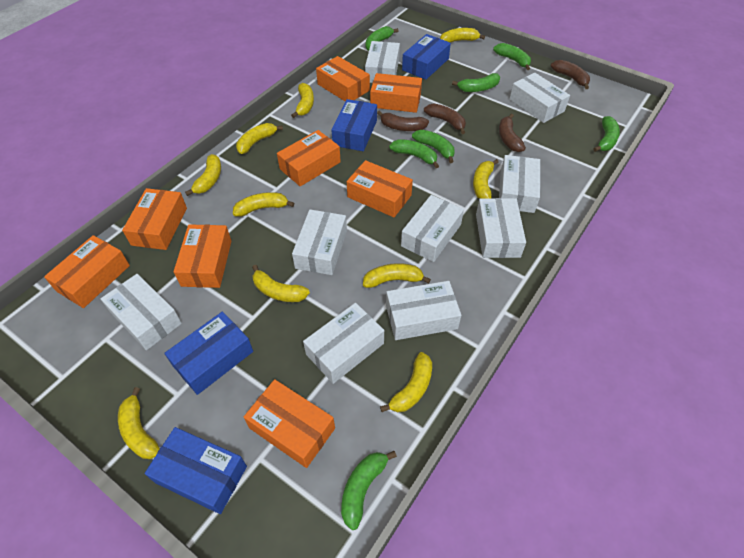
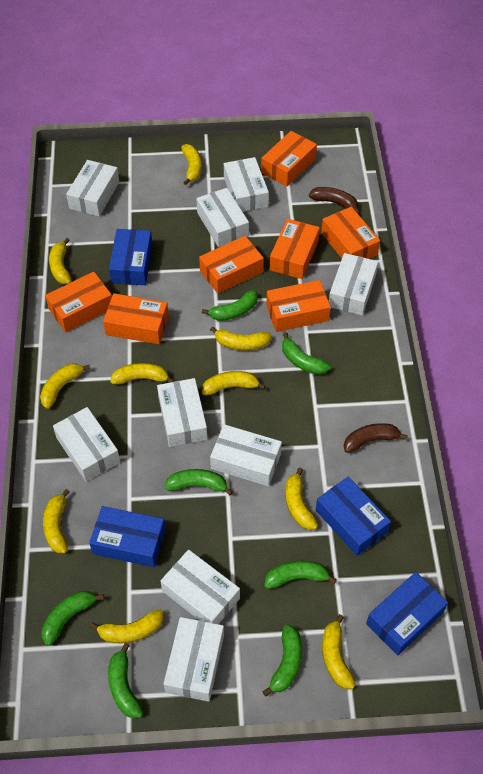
brown banana: 4 -> 2
orange box: 8 -> 7

